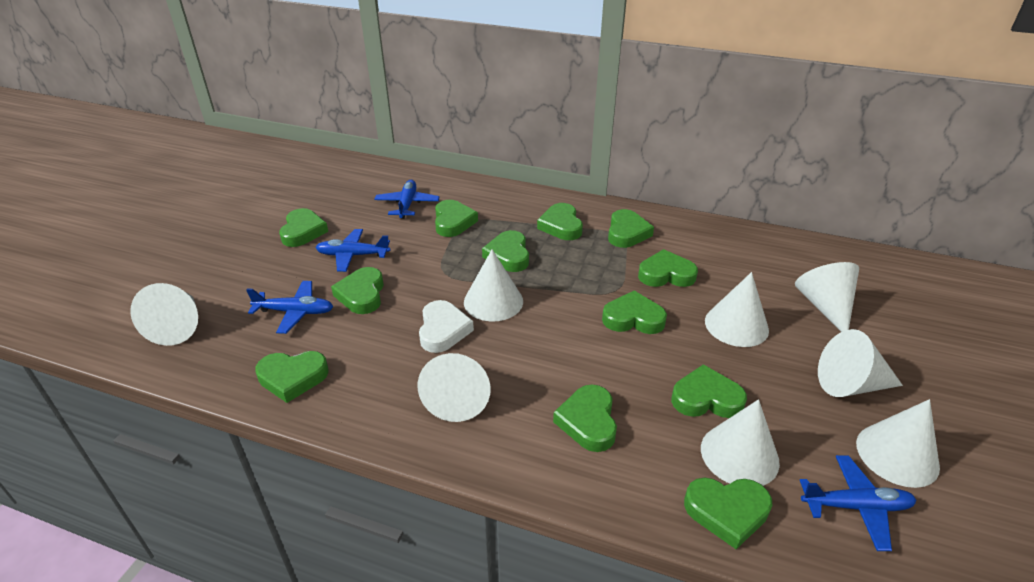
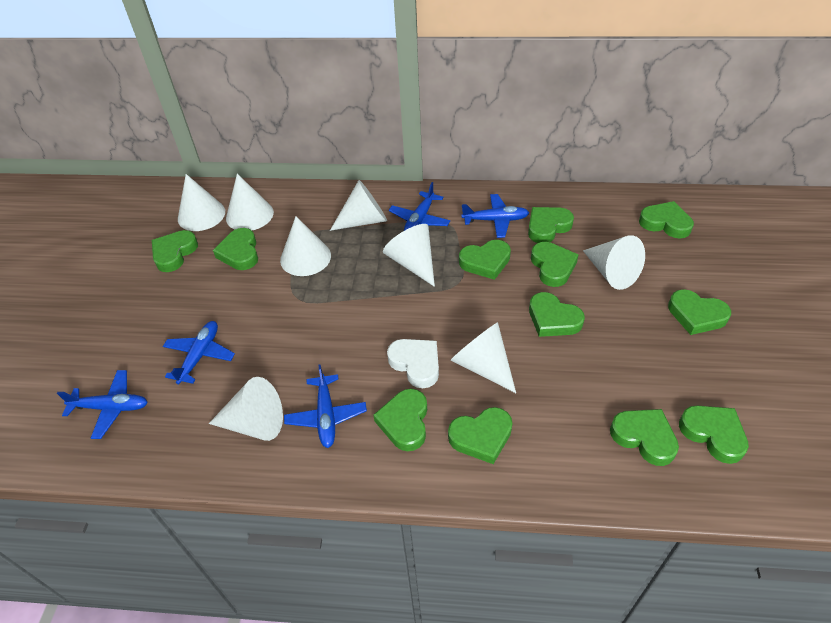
blue plane: 4 -> 5

